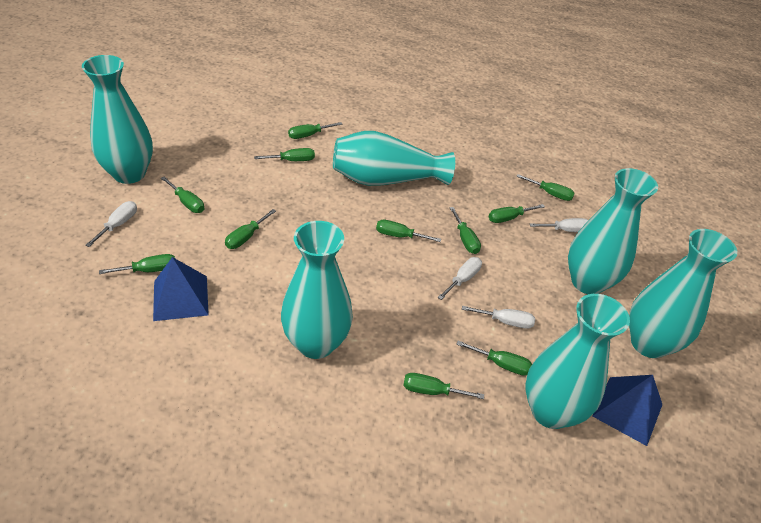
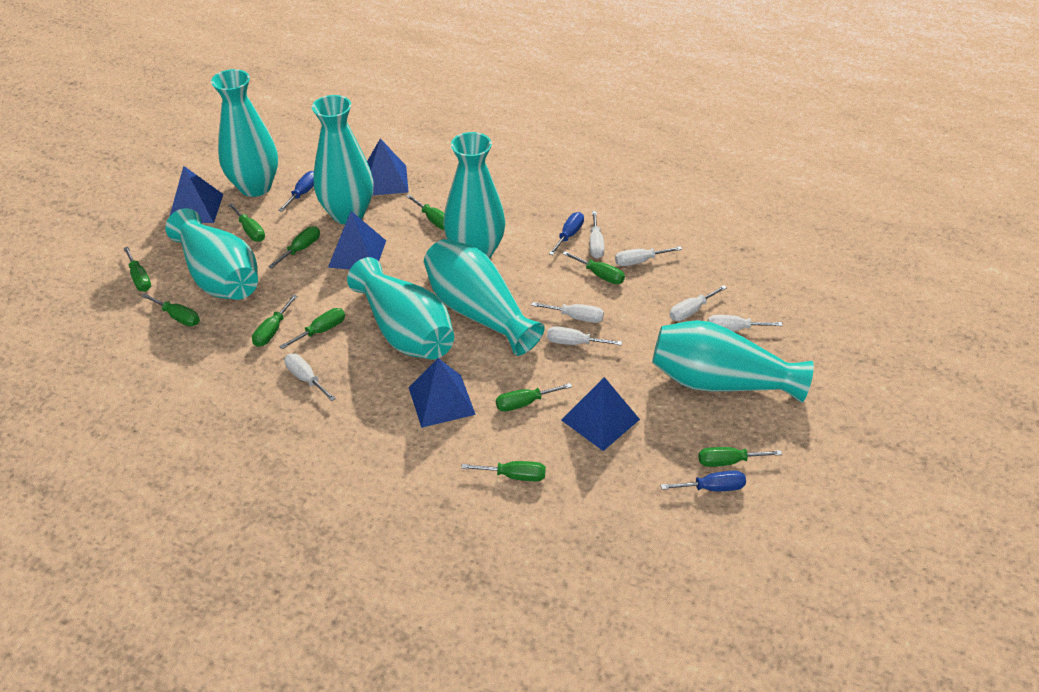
blue pyramid: 2 -> 5
blue screwdriver: 0 -> 3
turquoise vase: 6 -> 7
white screwdriver: 4 -> 7

